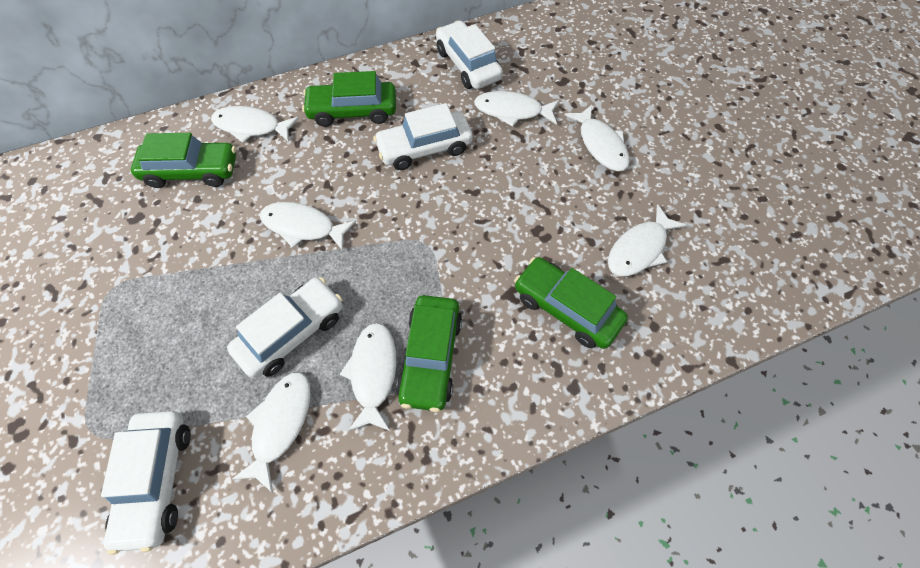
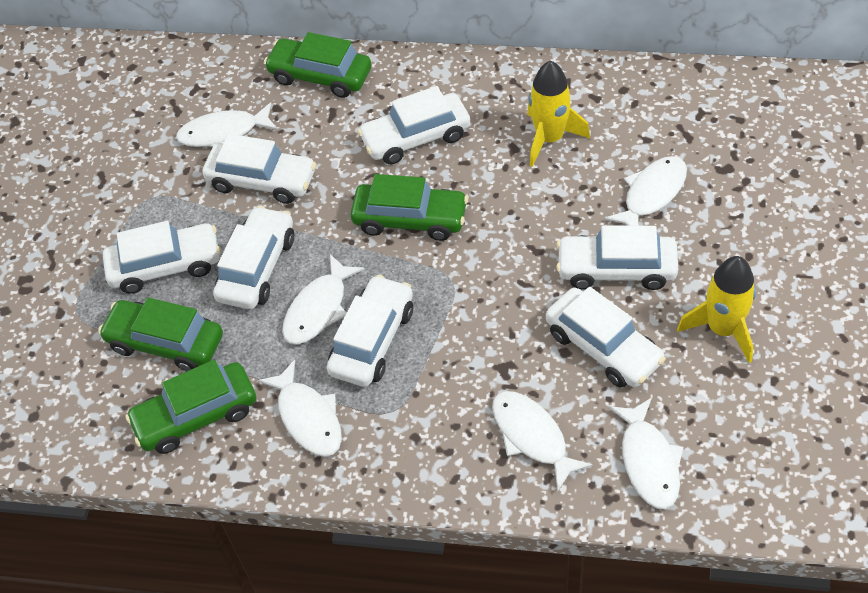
white car: 4 -> 7
white fish: 7 -> 6
yellow rocket: 0 -> 2

